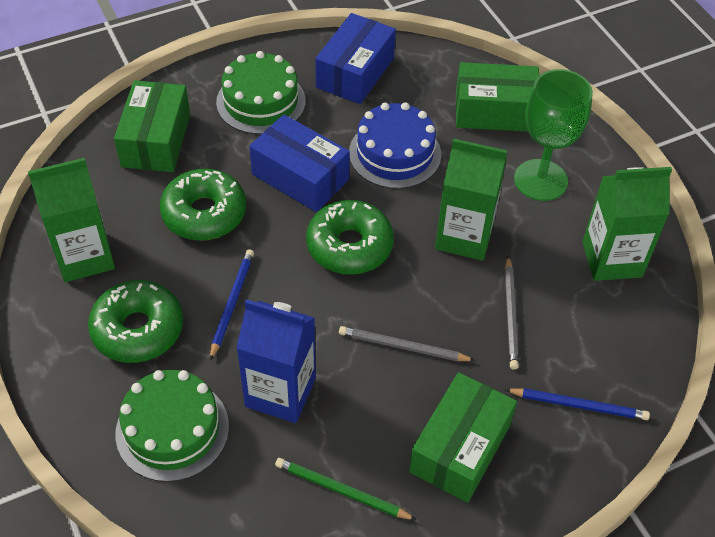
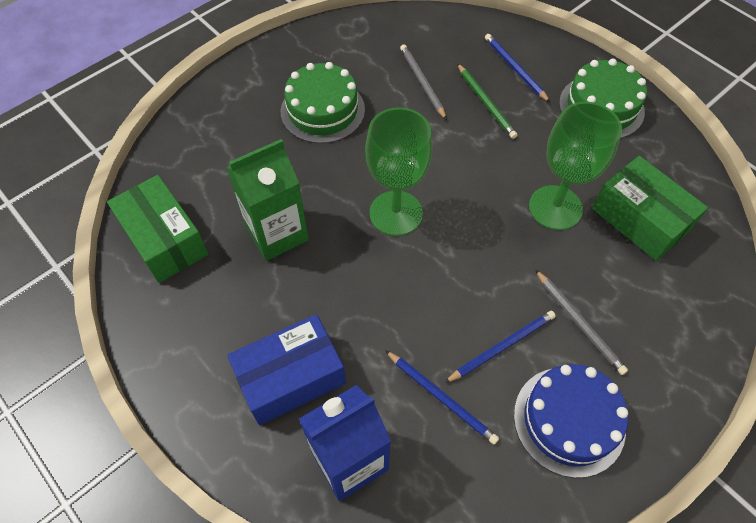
blue box: 2 -> 1
blue pencil: 2 -> 3
green box: 3 -> 2
green carton: 3 -> 1
green donut: 3 -> 0
green goblet: 1 -> 2

